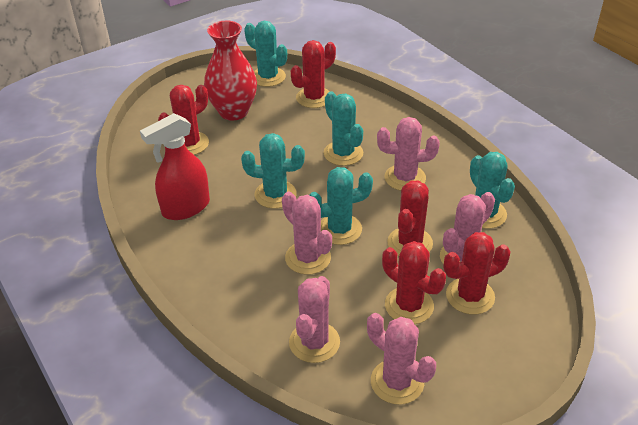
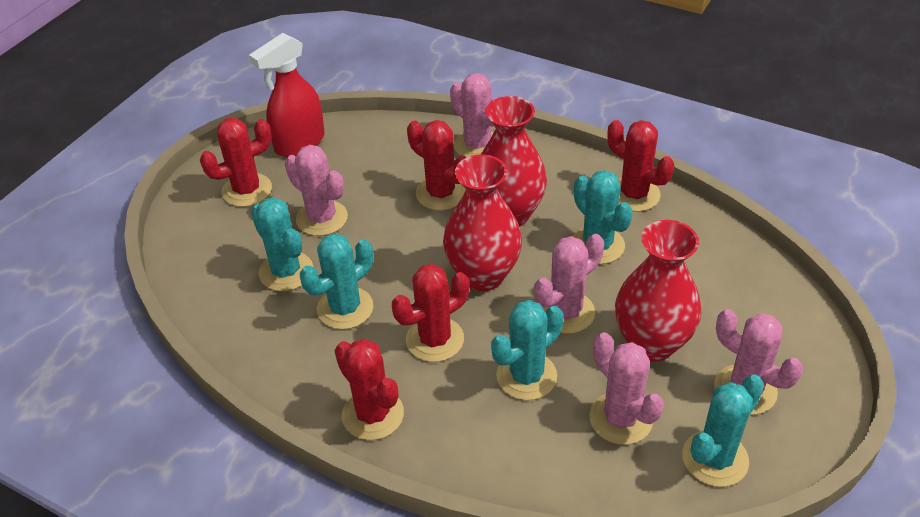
red vase: 1 -> 3

